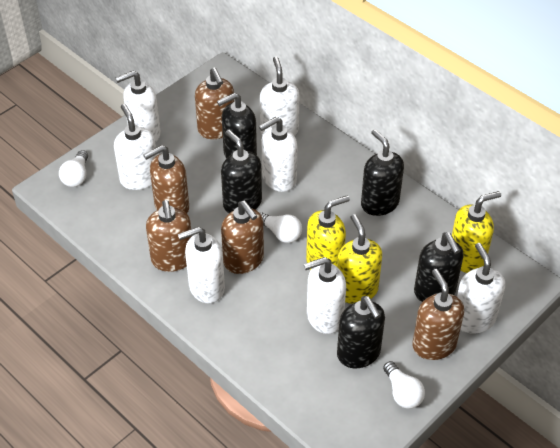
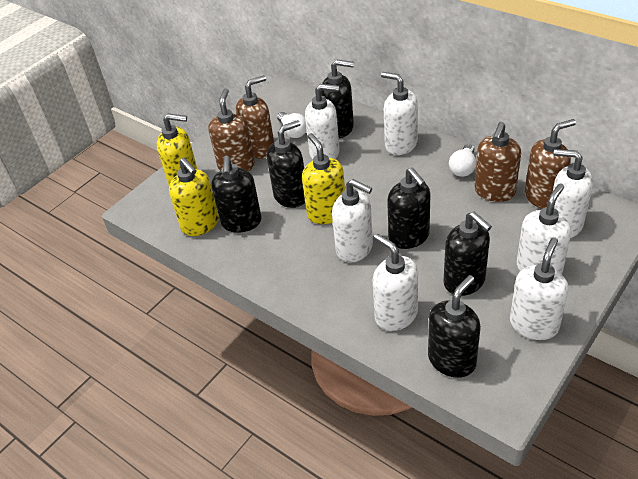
black soap dispenser: 5 -> 6
brown soap dispenser: 5 -> 4
white light bulb: 3 -> 2

